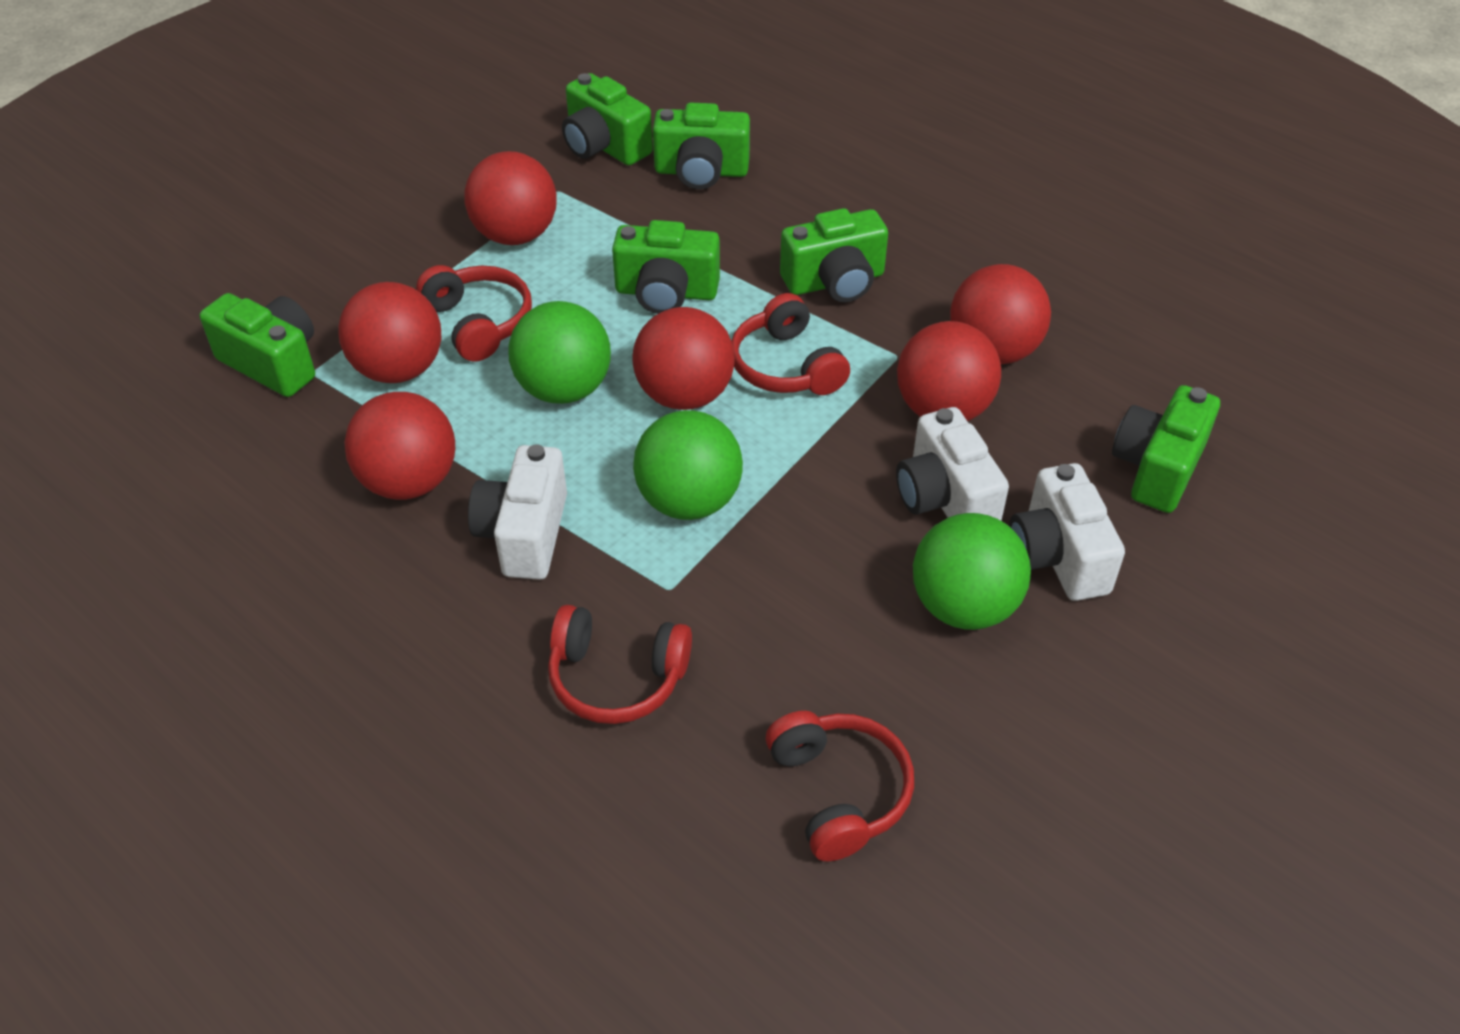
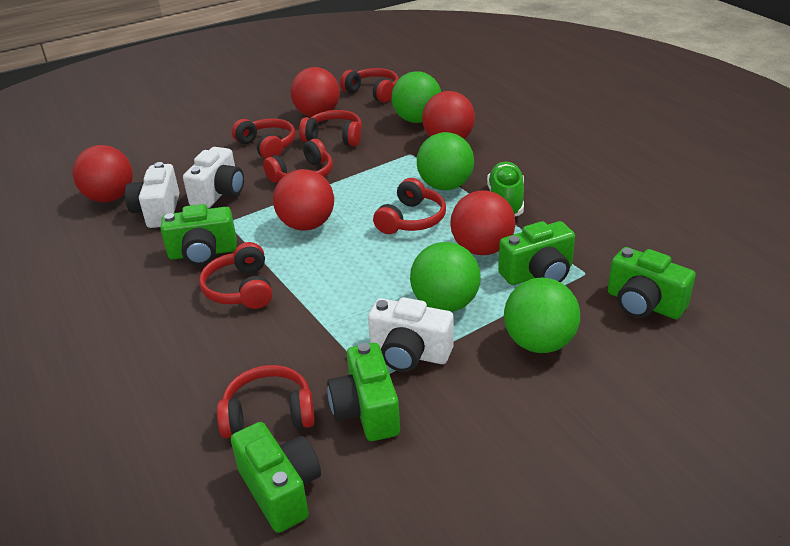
green ball: 3 -> 4
green camera: 6 -> 5
green shoe: 0 -> 1
red ball: 6 -> 5
red headphones: 4 -> 7

